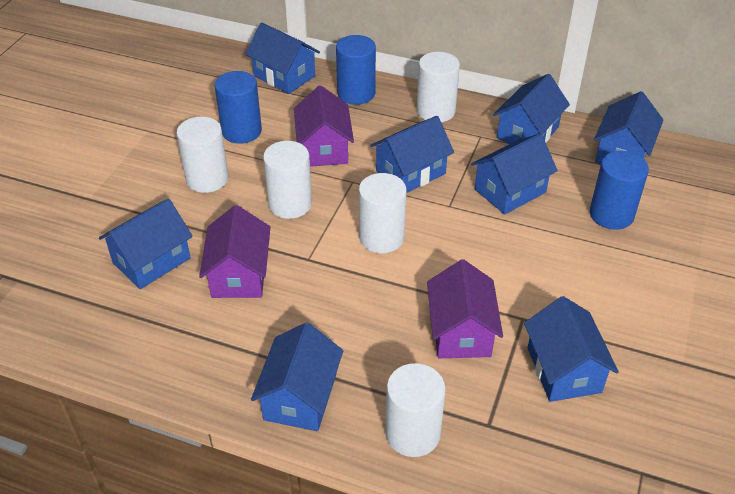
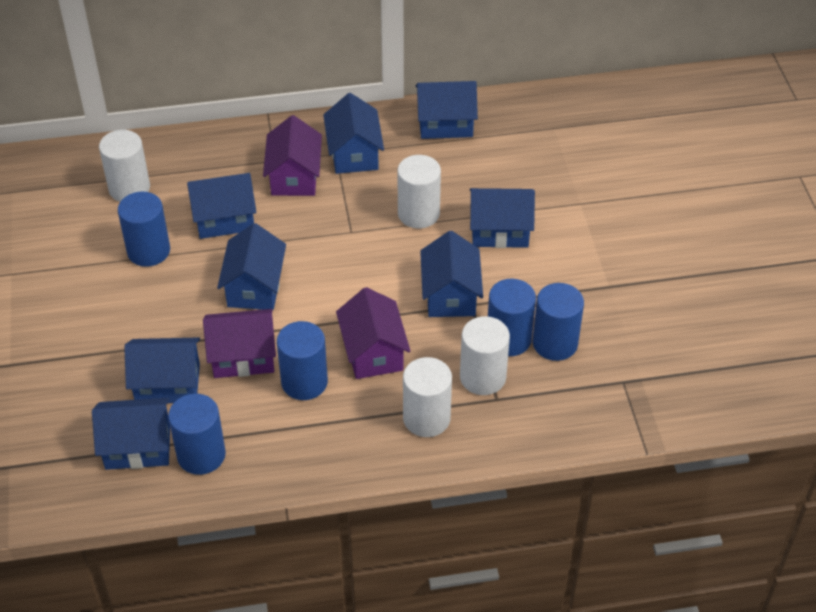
blue cylinder: 3 -> 5
white cylinder: 5 -> 4

